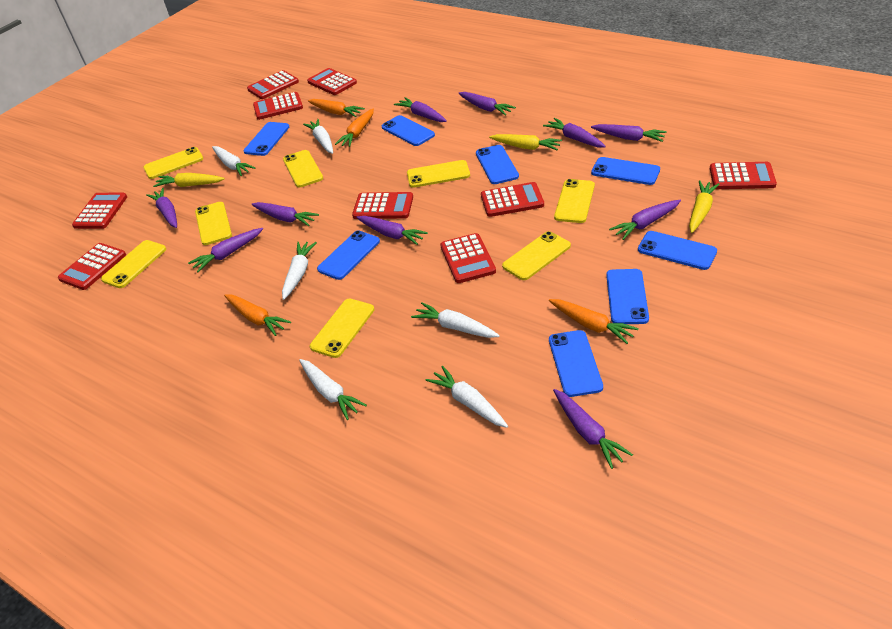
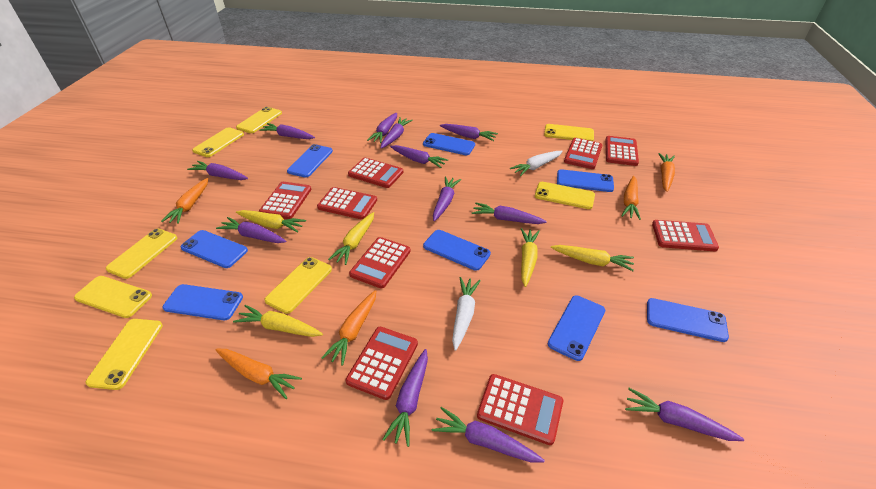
orange carrot: 4 -> 5
purple carrot: 10 -> 12
white carrot: 6 -> 2
yellow carrot: 3 -> 5

